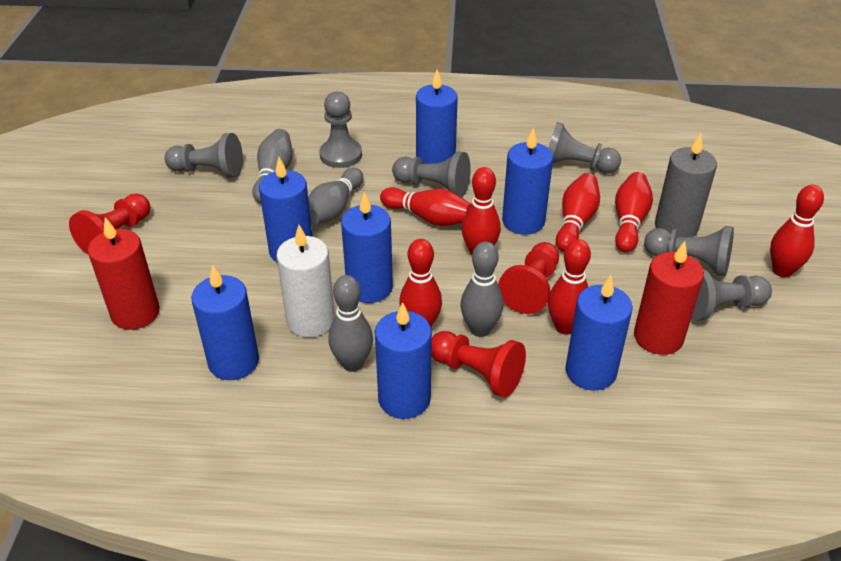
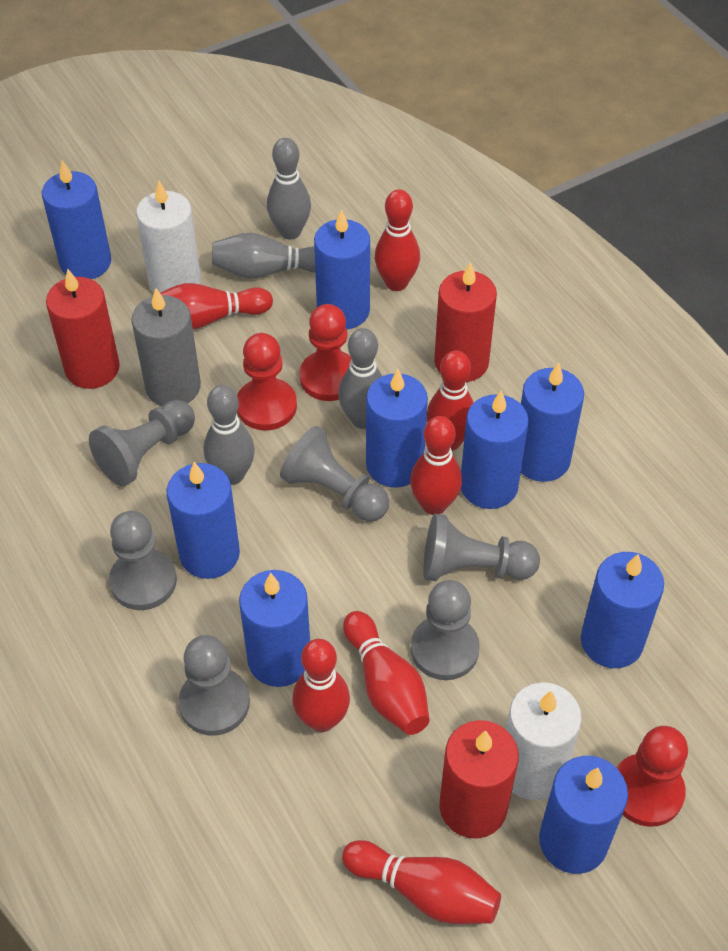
blue candle: 7 -> 9
red candle: 2 -> 3
white candle: 1 -> 2

